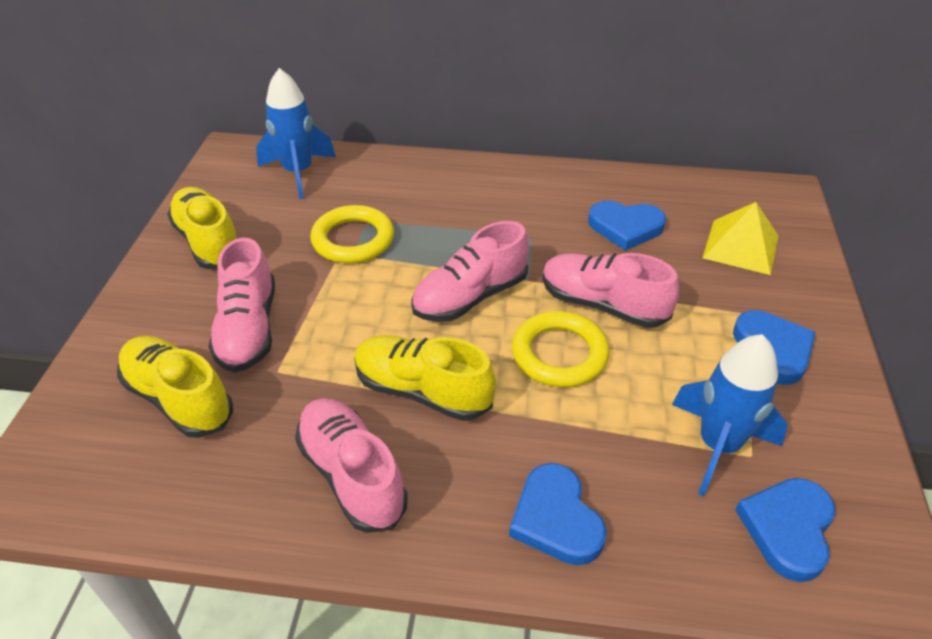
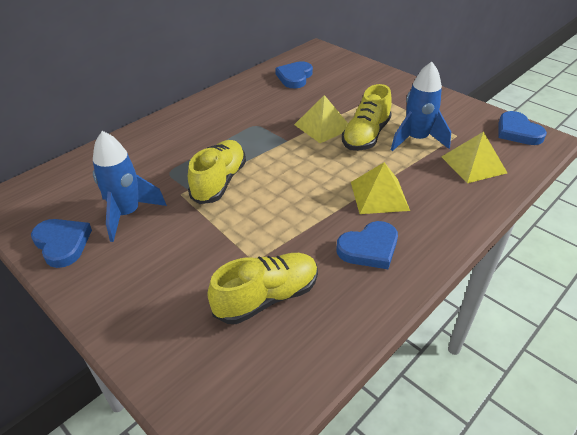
pink shoe: 4 -> 0
yellow pyramid: 1 -> 3
yellow ring: 2 -> 0

